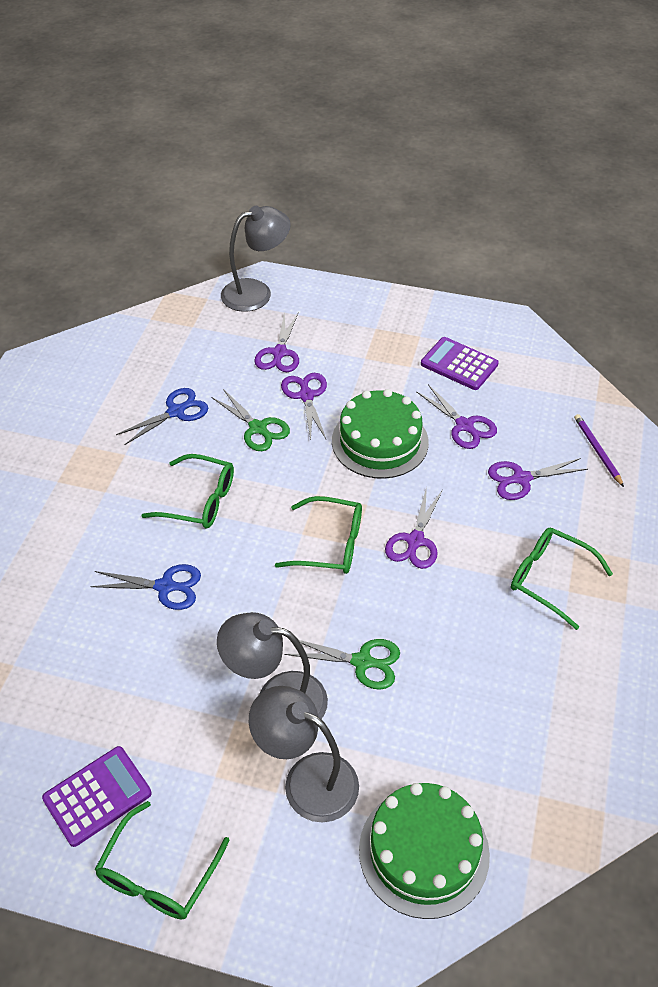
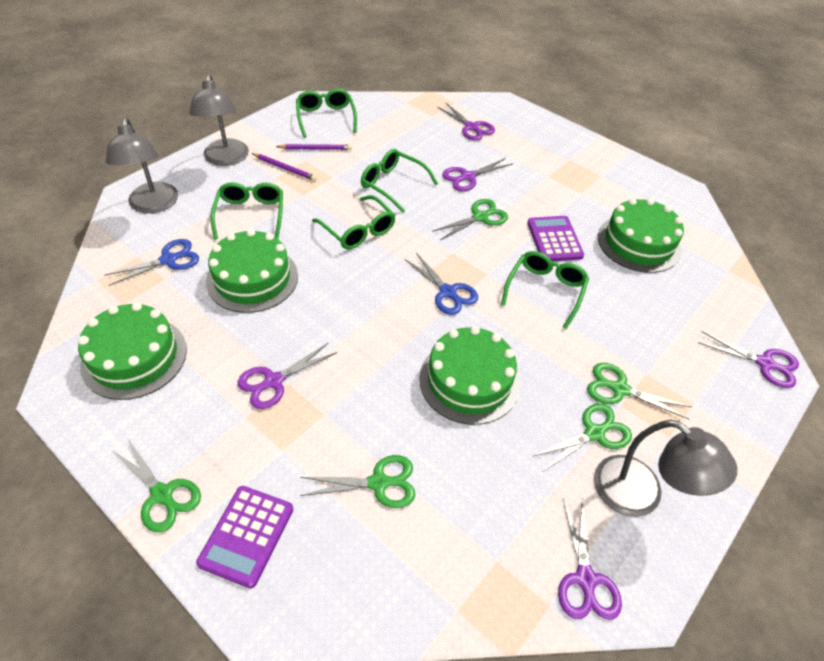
green cake: 2 -> 4
green glasses: 4 -> 5
green scissors: 2 -> 5
purple pencil: 1 -> 2

